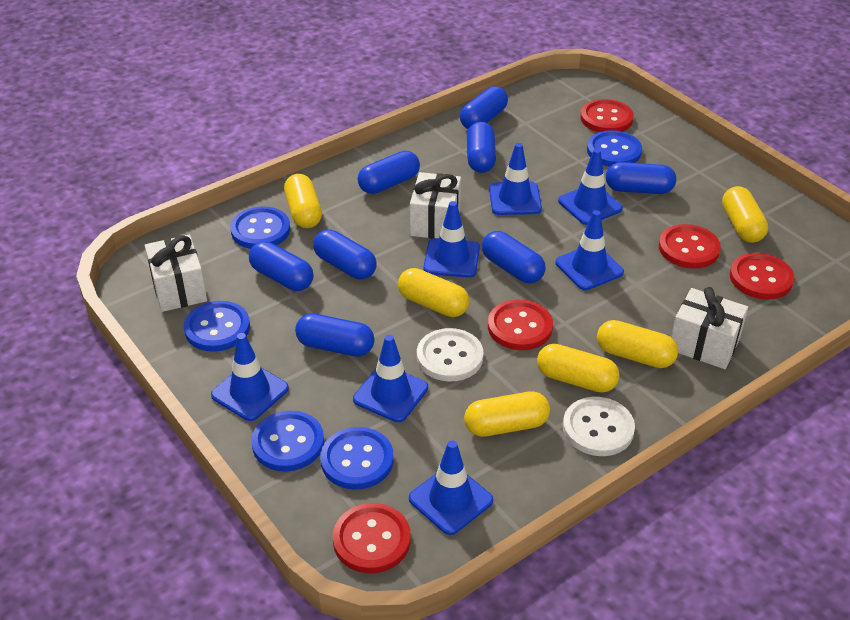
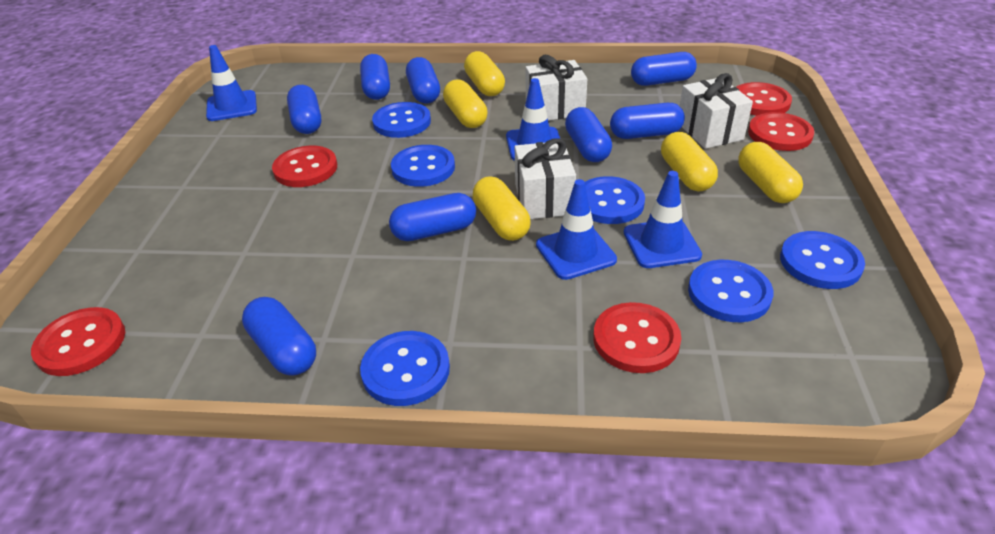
blue button: 5 -> 6
blue traffic cone: 7 -> 4
white button: 2 -> 0
yellow capsule: 6 -> 5

